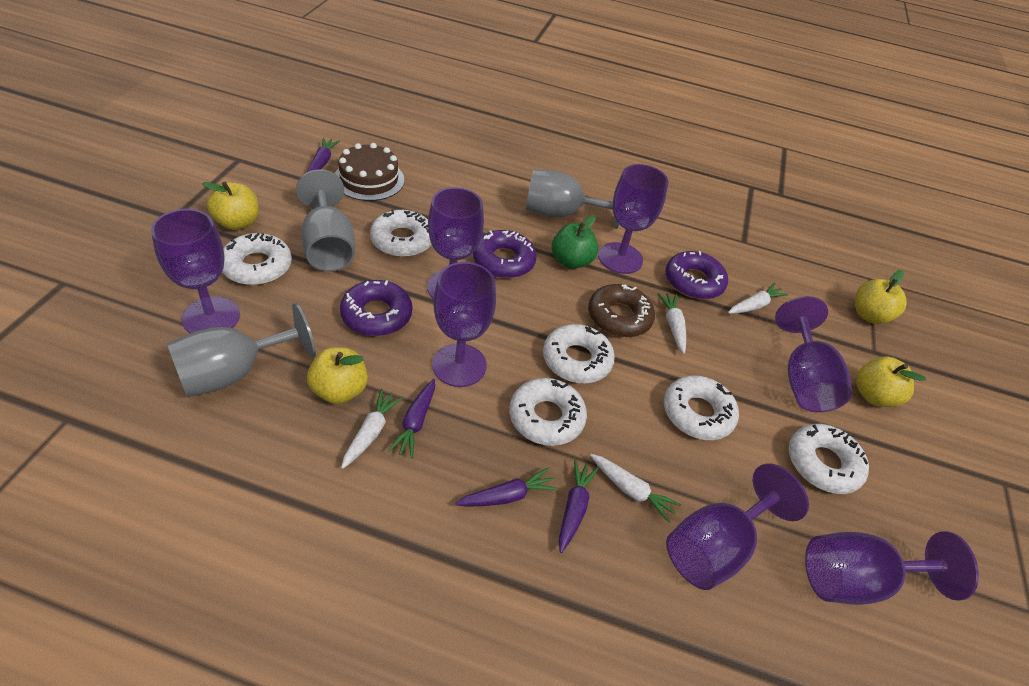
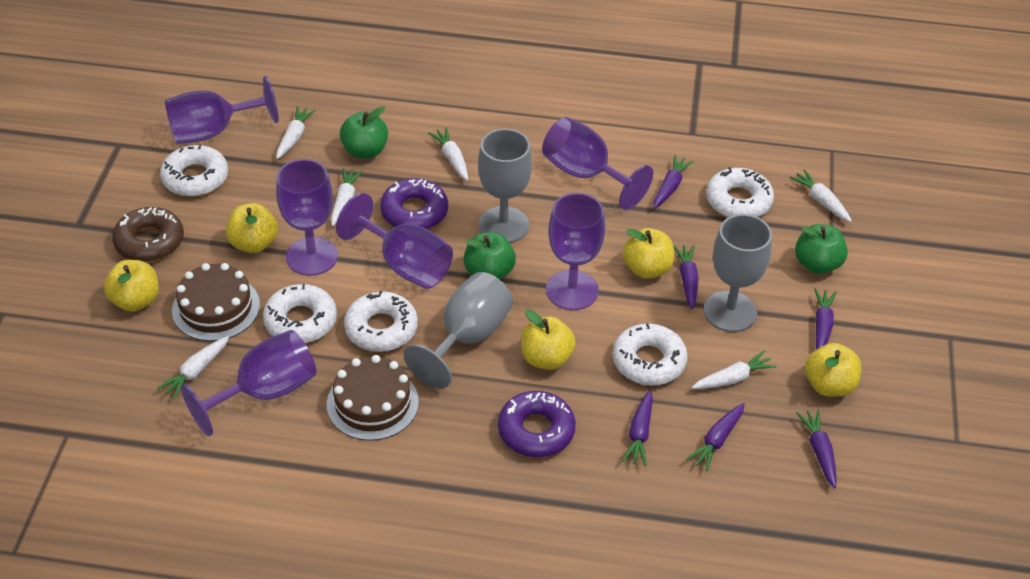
brown cake: 1 -> 2
green apple: 1 -> 3
purple carrot: 4 -> 6
purple donut: 3 -> 2
purple goblet: 7 -> 6
white carrot: 4 -> 6
white donut: 6 -> 5
yellow apple: 4 -> 5

